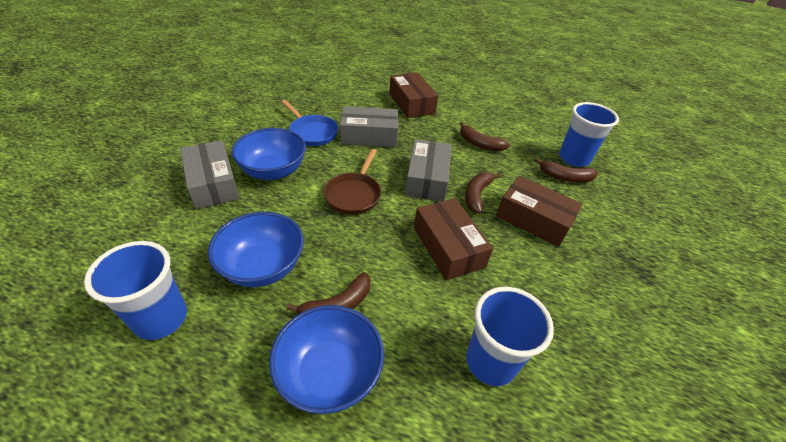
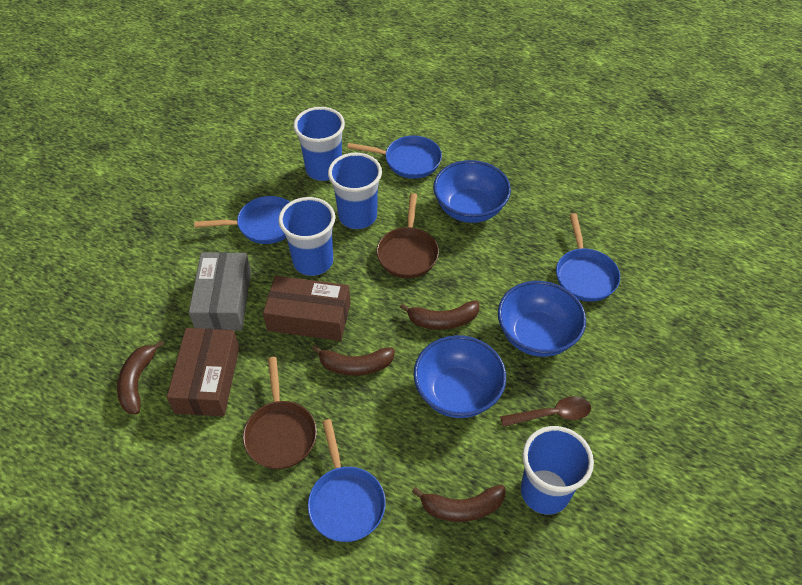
blue cup: 3 -> 4
blue pan: 1 -> 4
brown box: 3 -> 2
brown pan: 1 -> 2
brown spoon: 0 -> 1
grey box: 3 -> 1

